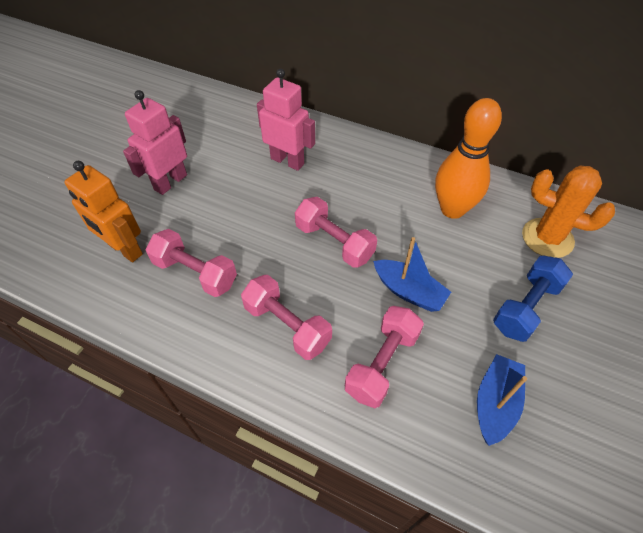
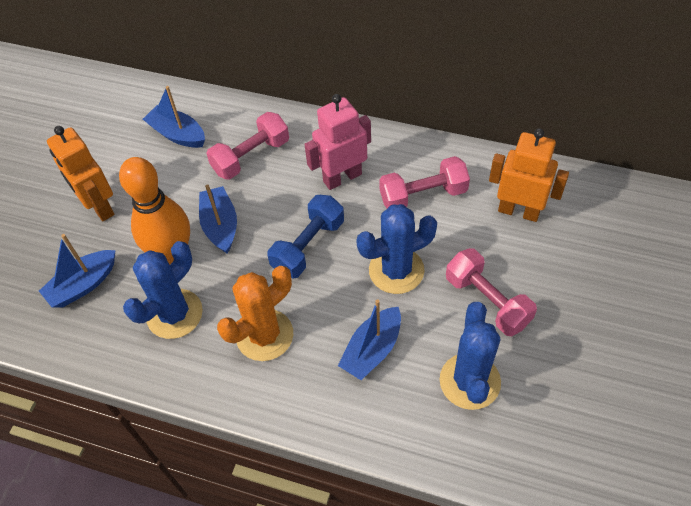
blue boat: 2 -> 4
blue cactus: 0 -> 3
orange robot: 1 -> 2
pink dumbbell: 4 -> 3
pink robot: 2 -> 1

